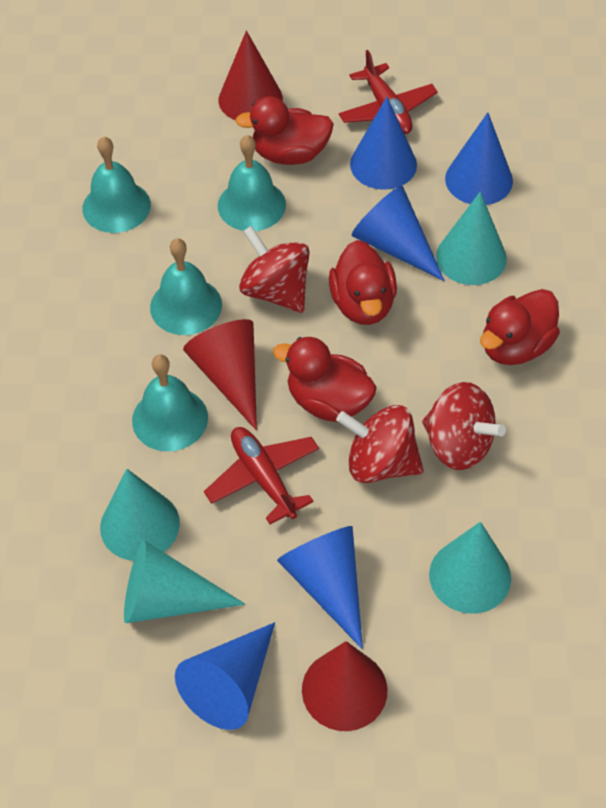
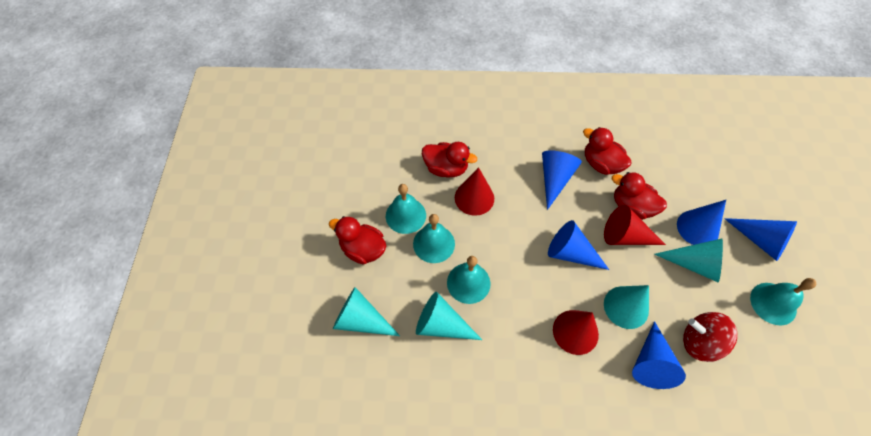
red plane: 2 -> 0
red spinning top: 3 -> 1

